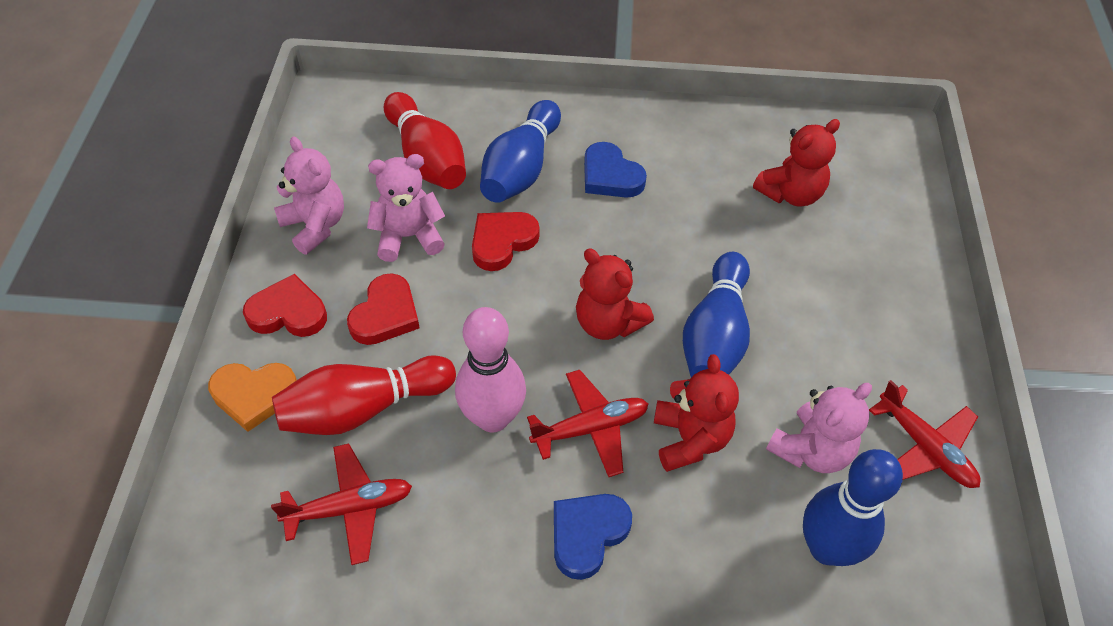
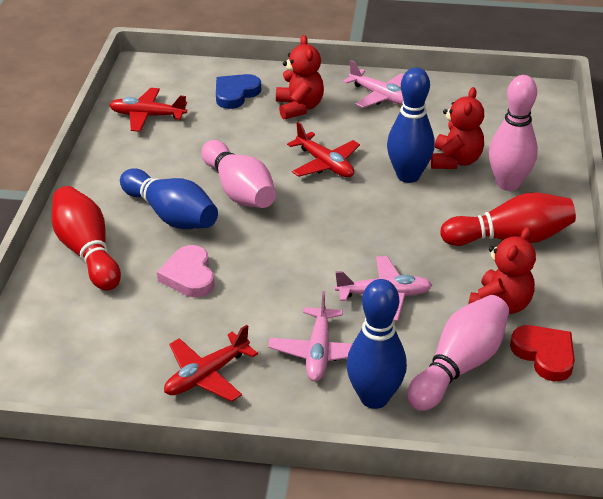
blue heart: 2 -> 1
orange heart: 1 -> 0
pink bowling pin: 1 -> 3
pink heart: 0 -> 1
pink plane: 0 -> 3
pink teddy bear: 3 -> 0
red heart: 3 -> 1

